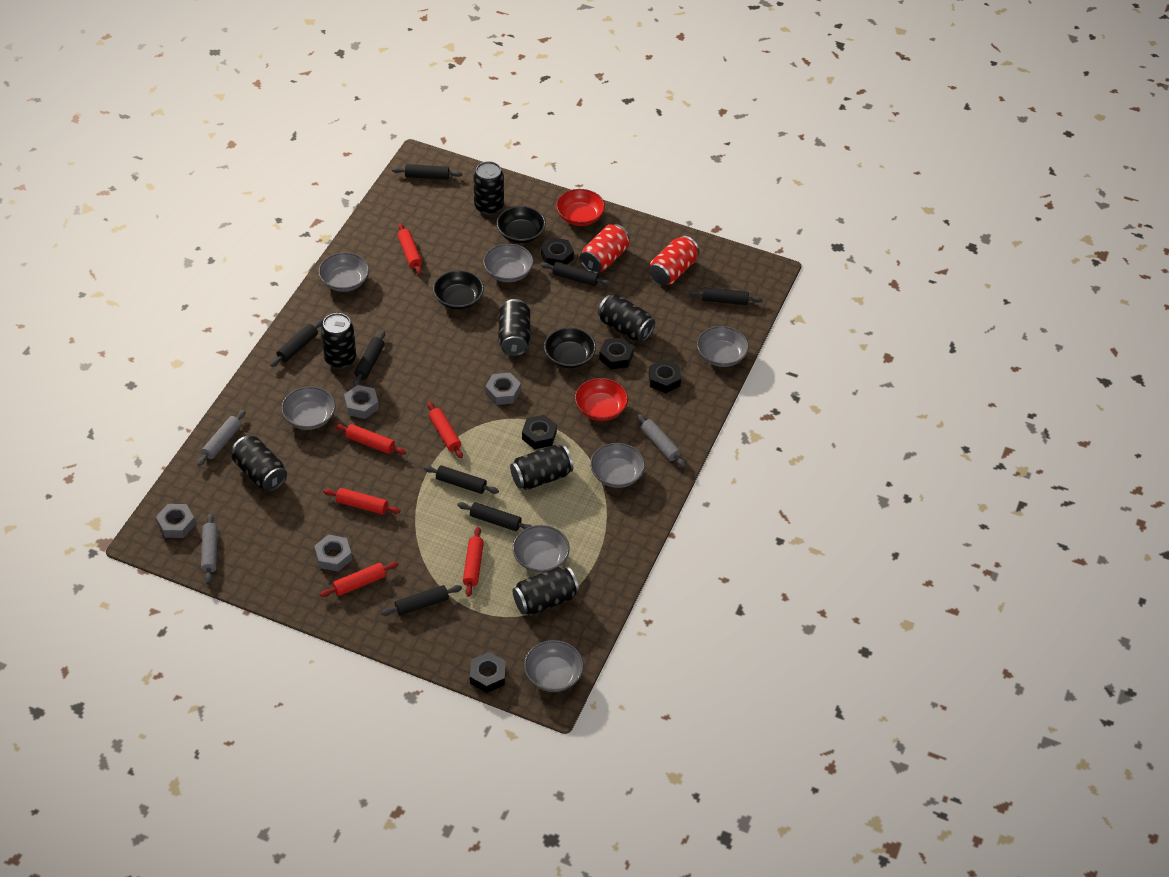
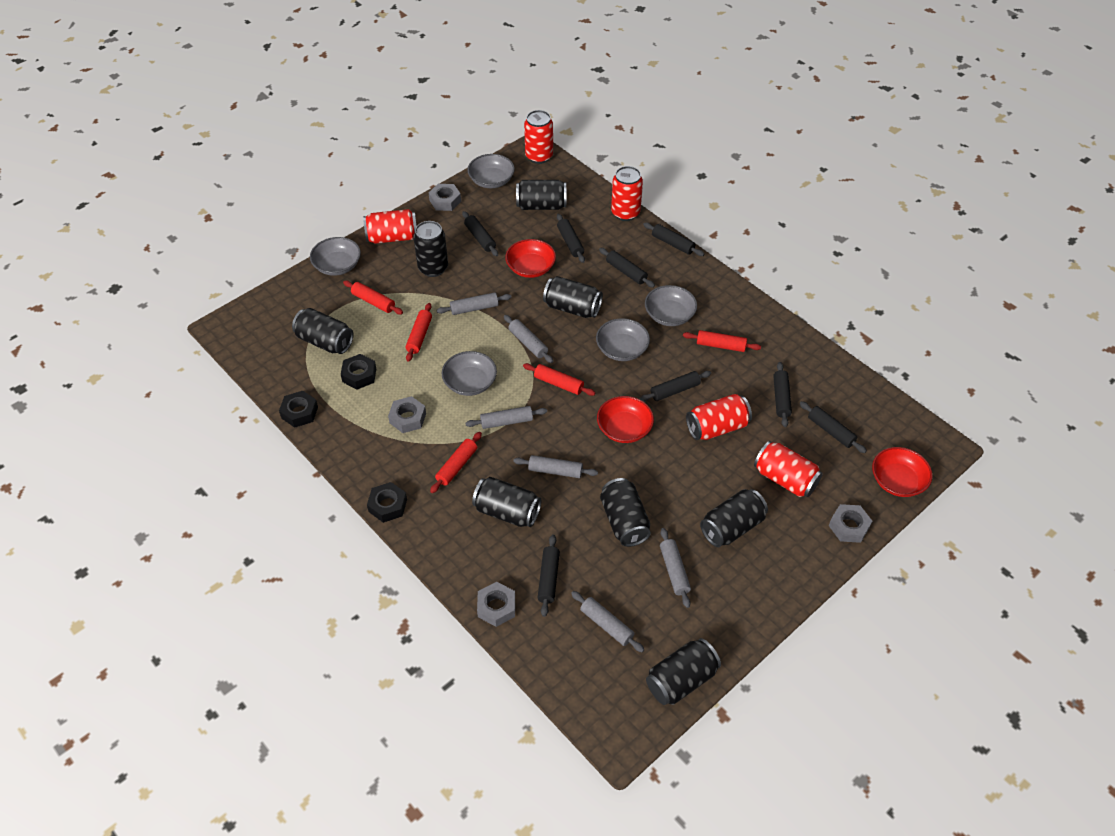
black bowl: 3 -> 0
black can: 7 -> 8
black nut: 5 -> 3
grey bowl: 7 -> 5
grey rolling pin: 3 -> 6
red bowl: 2 -> 3
red can: 2 -> 5
red rolling pin: 6 -> 5

